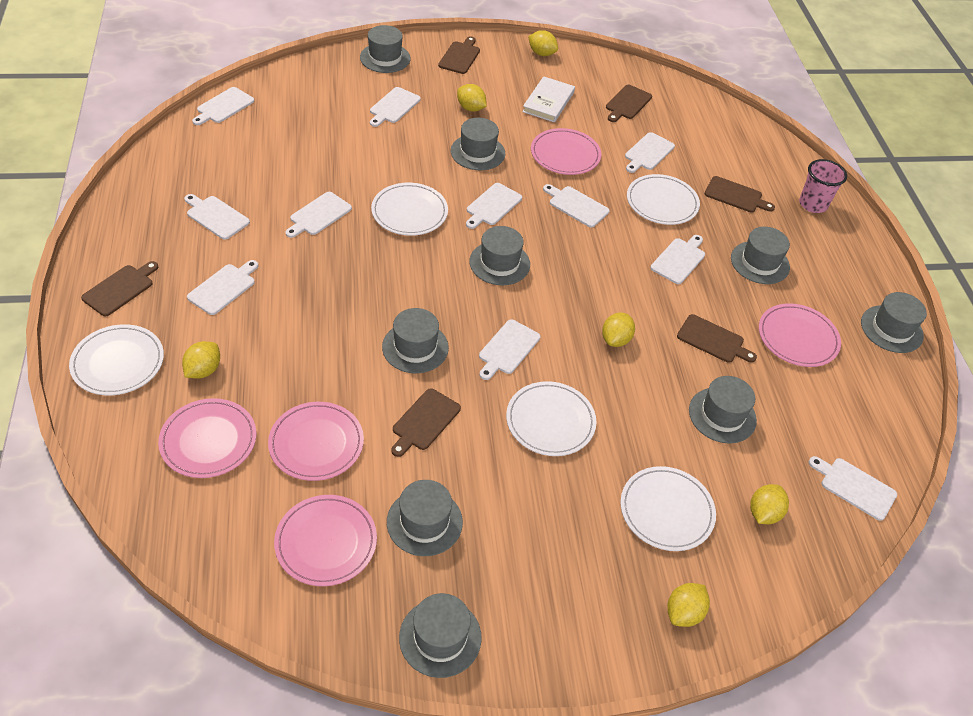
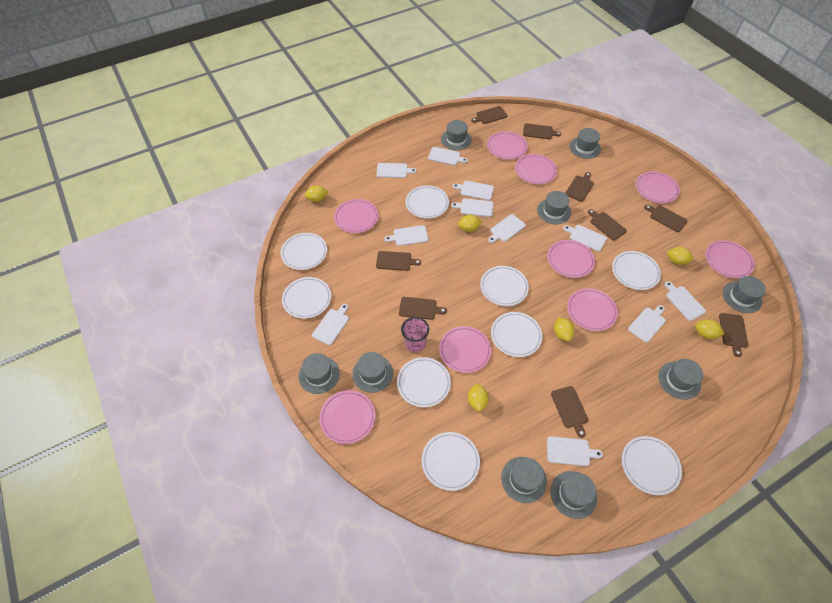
brown cutting board: 6 -> 9
pink plate: 5 -> 9
white book: 1 -> 0
white plate: 5 -> 9

